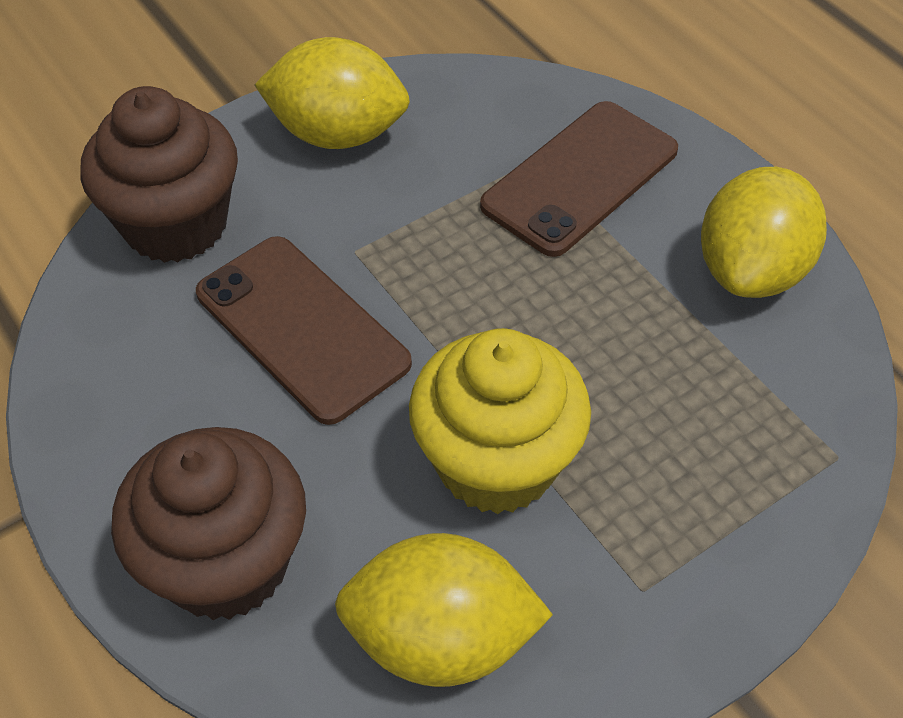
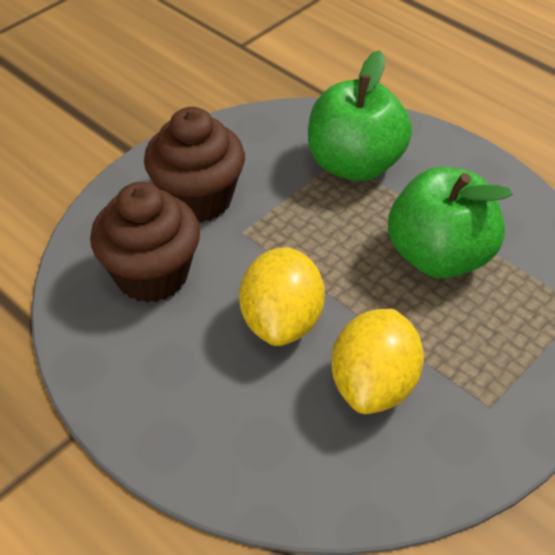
brown phone: 2 -> 0
green apple: 0 -> 2
yellow cupcake: 1 -> 0
yellow lemon: 3 -> 2

